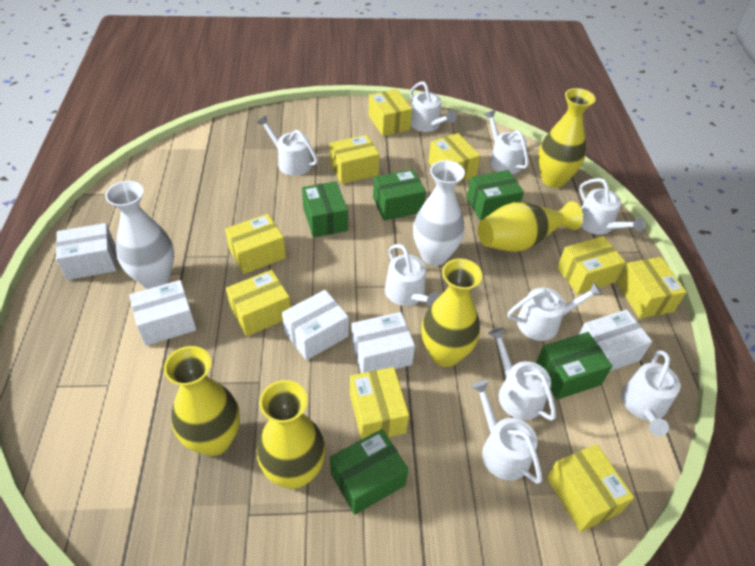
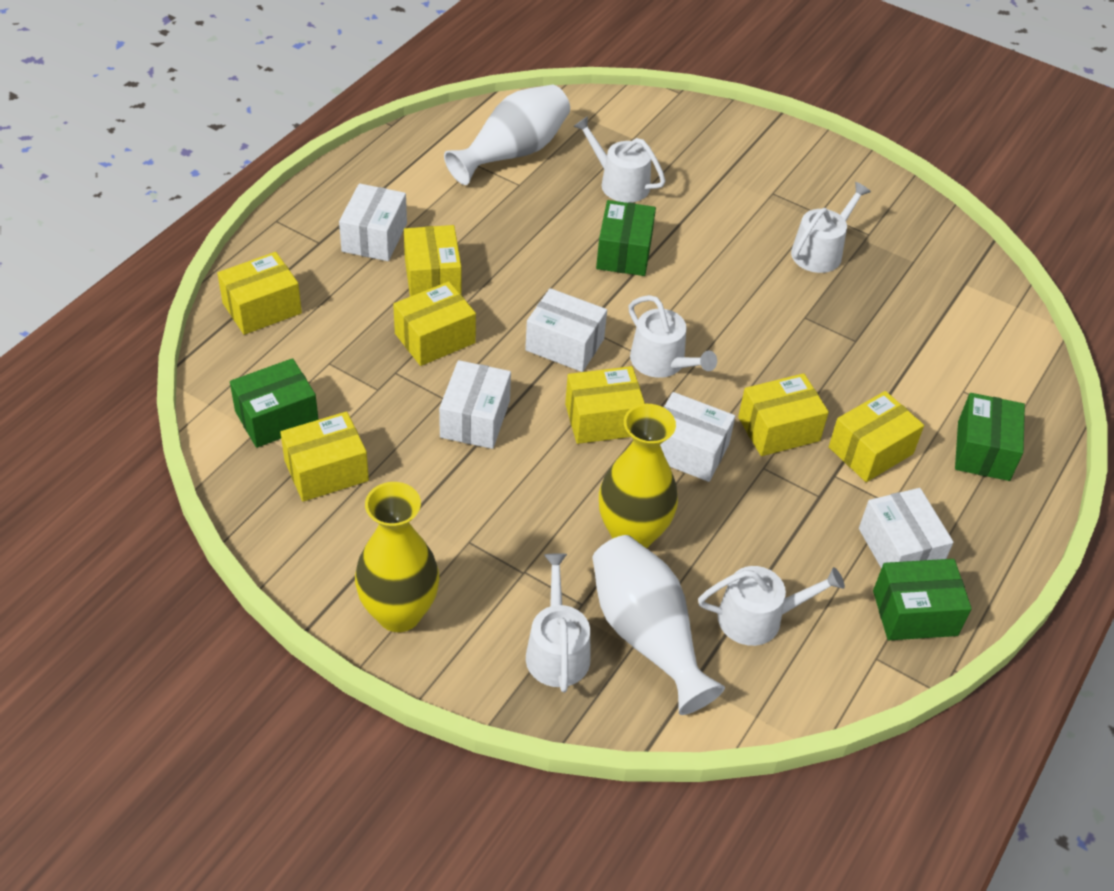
green box: 5 -> 4
white watering can: 9 -> 5
yellow box: 9 -> 7
yellow vase: 5 -> 2

